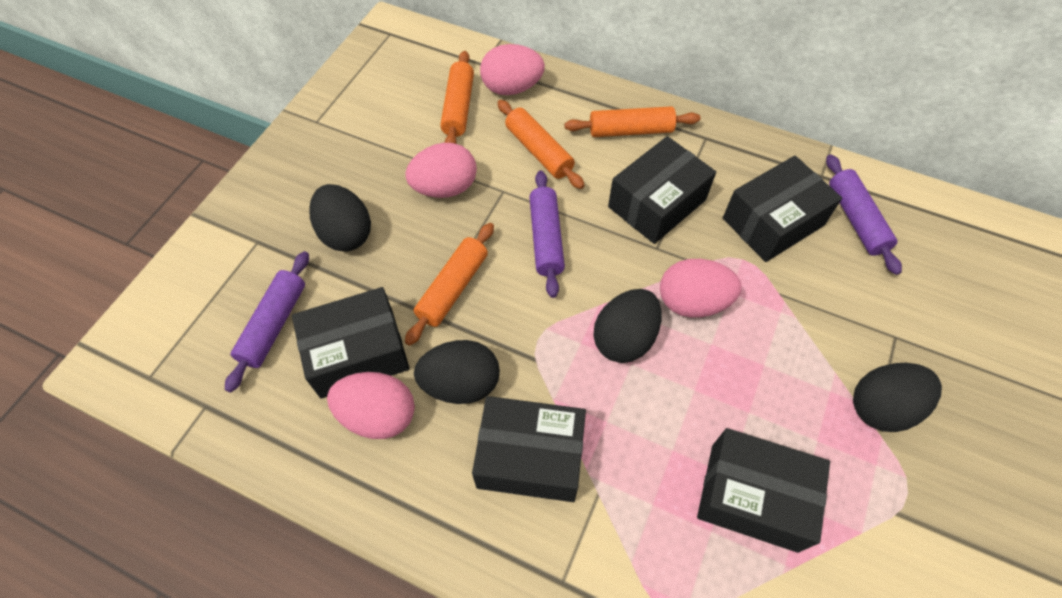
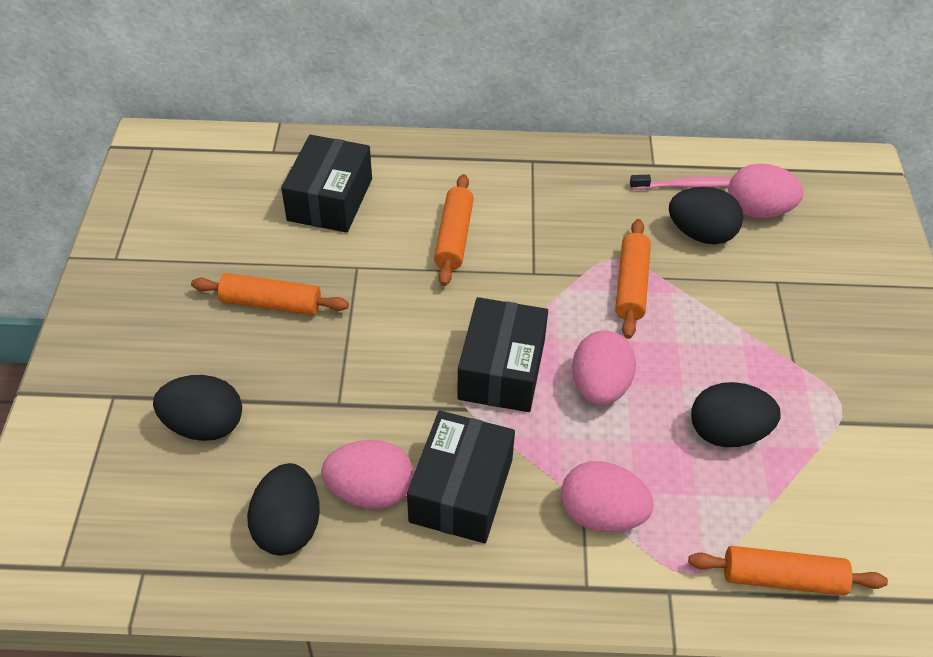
black box: 5 -> 3
pink toothbrush: 0 -> 1
purple rolling pin: 3 -> 0

